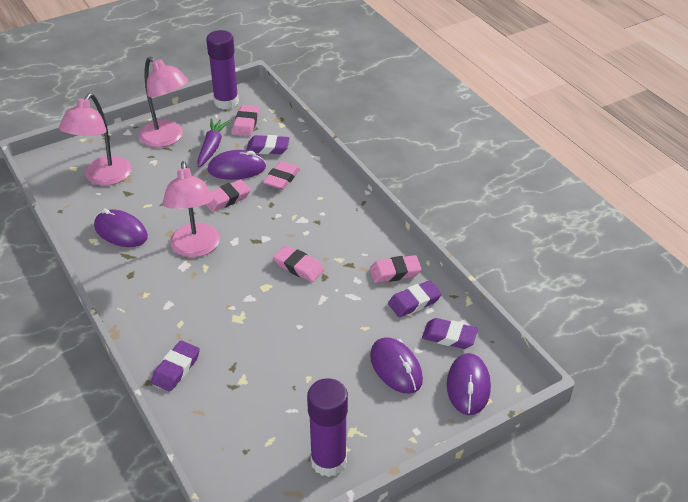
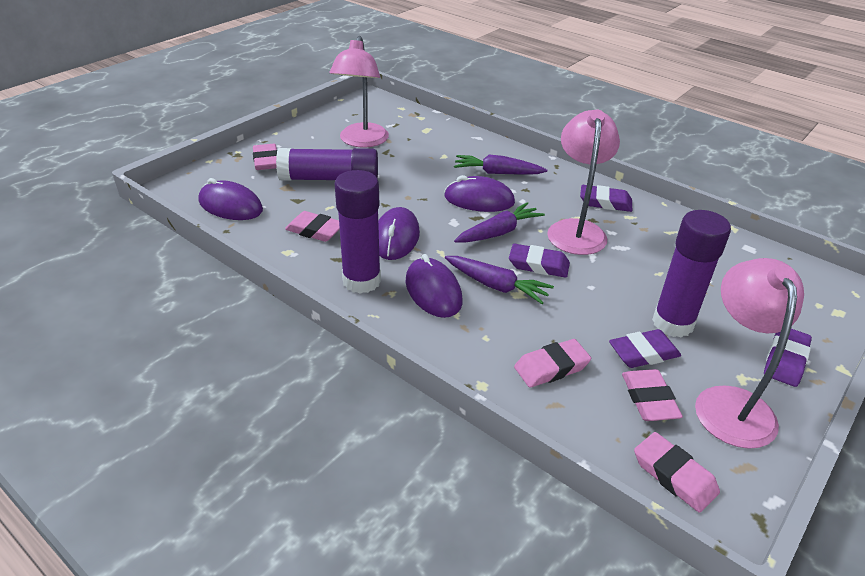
purple carrot: 1 -> 3
purple glue stick: 2 -> 3

